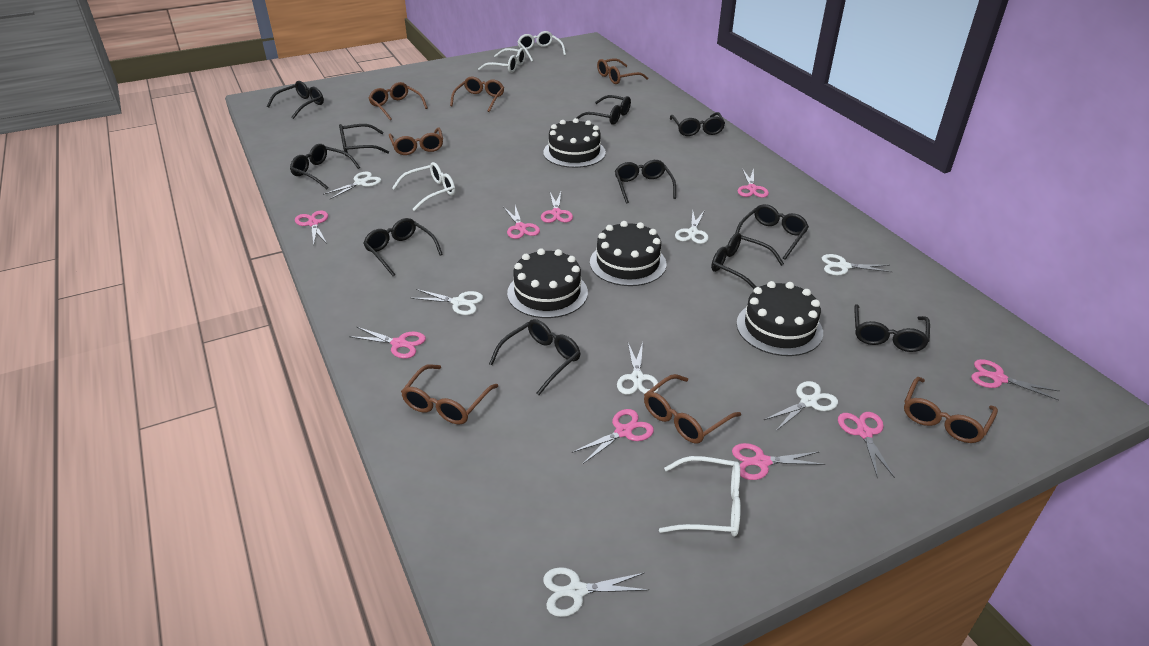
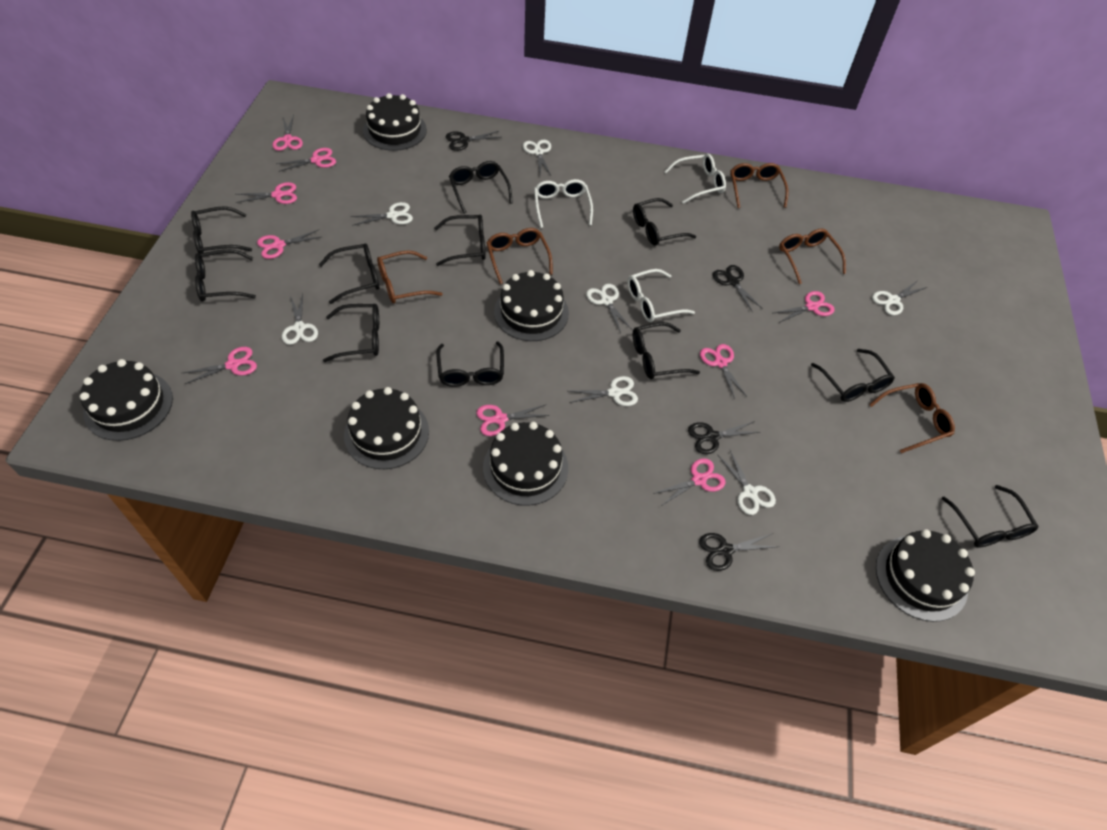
black cake: 4 -> 6
black scissors: 0 -> 4
brown glasses: 7 -> 5
white glasses: 4 -> 3

